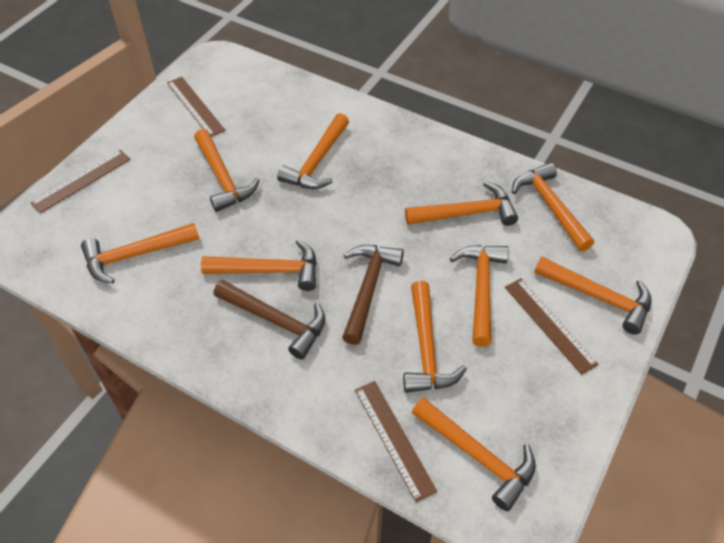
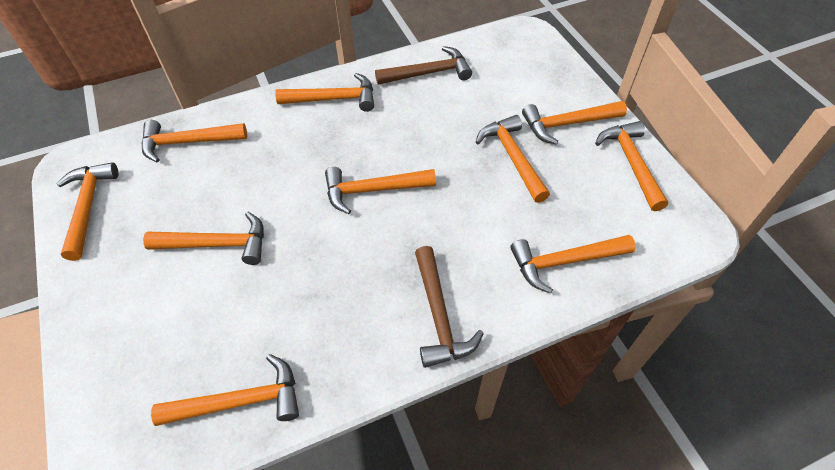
brown ruler: 4 -> 0

